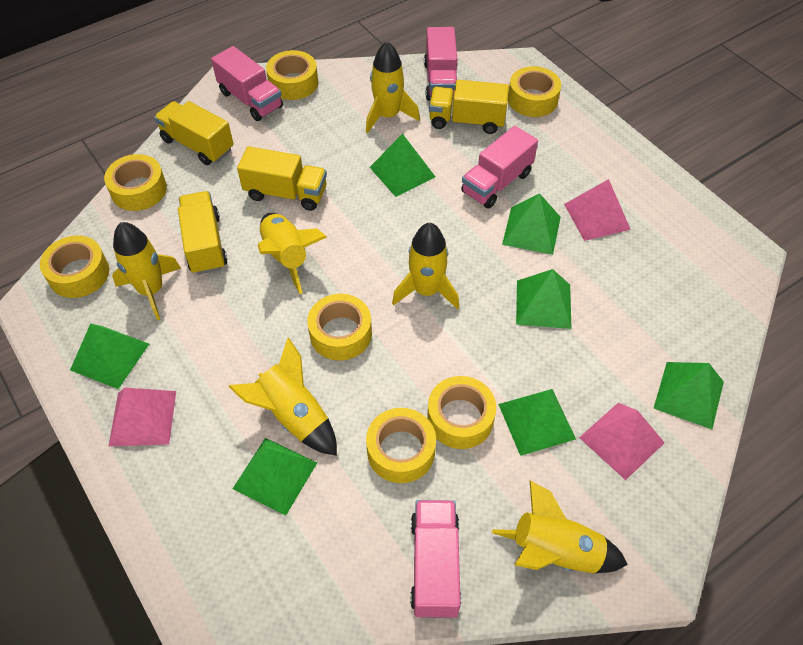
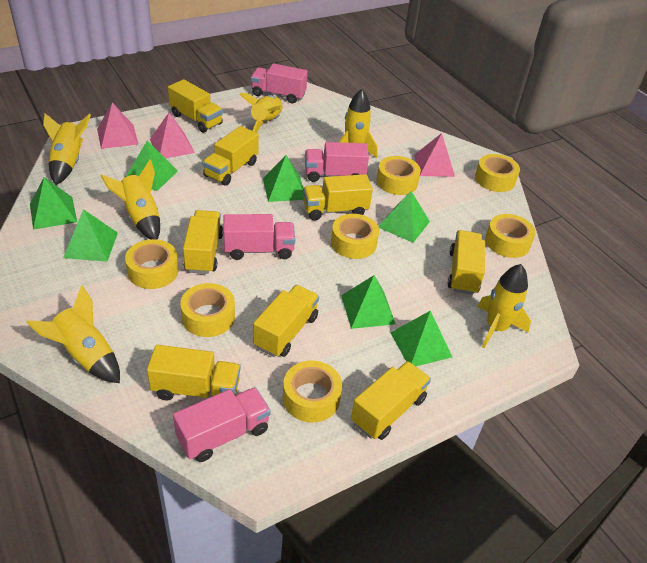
yellow truck: 4 -> 8

